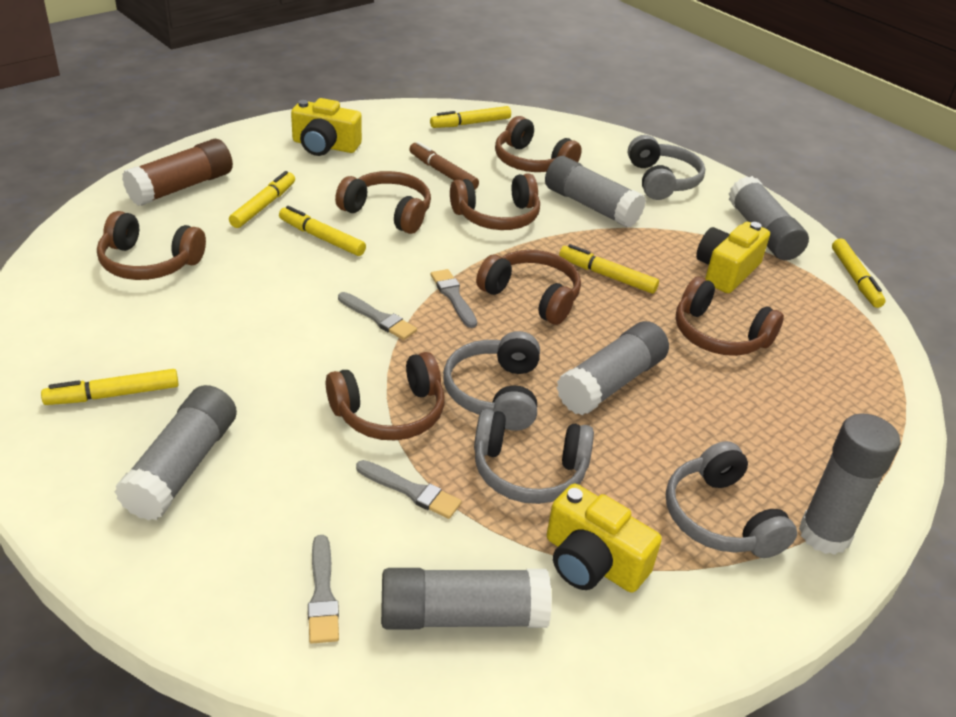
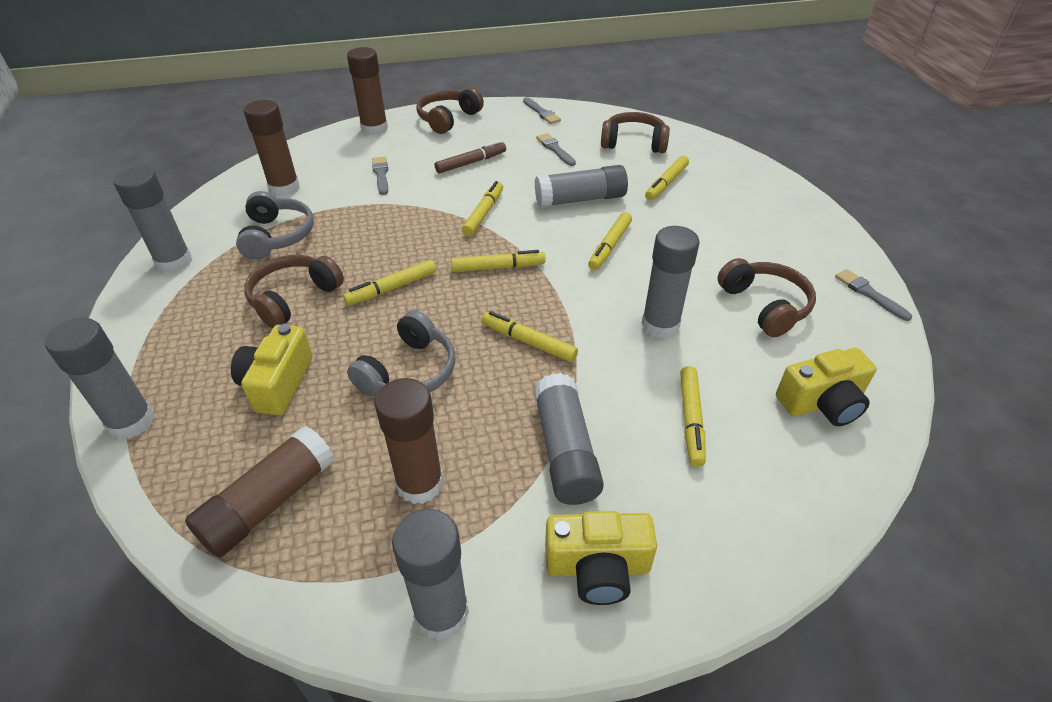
brown glue stick: 1 -> 4
brown headphones: 7 -> 4
grey headphones: 4 -> 2
yellow marker: 6 -> 7

